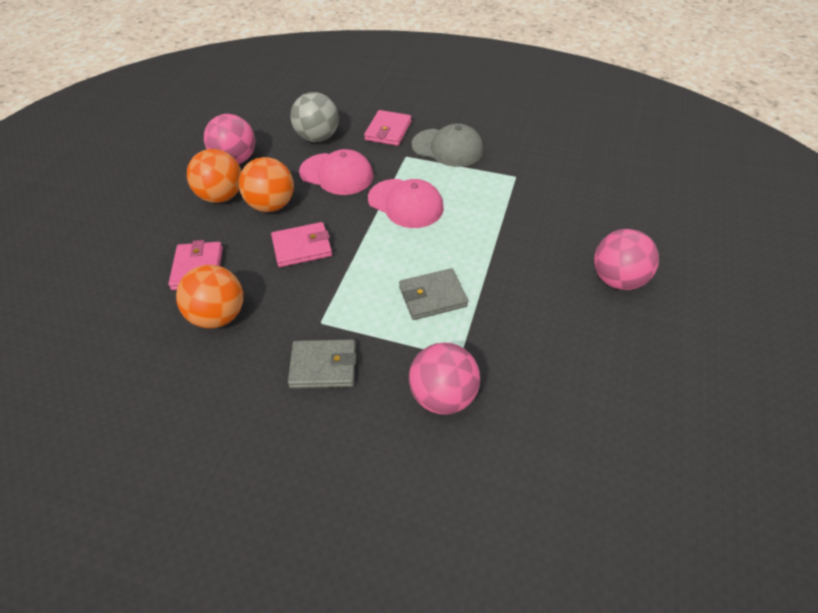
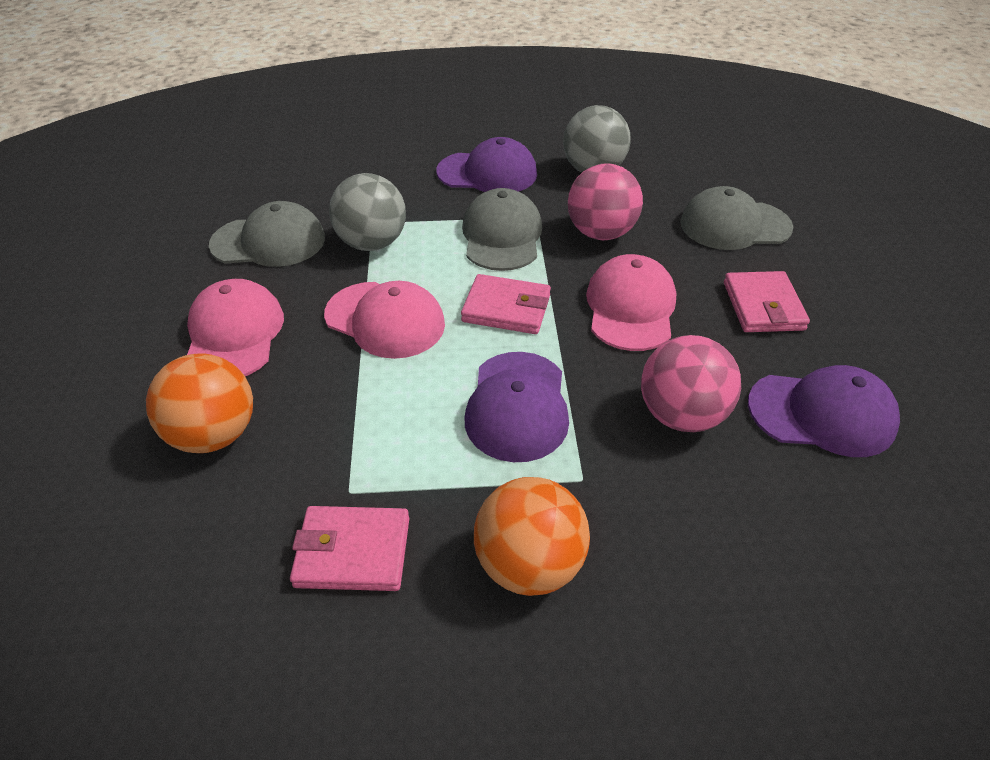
grey ball: 1 -> 2
grey cap: 1 -> 3
grey wallet: 2 -> 0
orange ball: 3 -> 2
pink ball: 3 -> 2
pink cap: 2 -> 3
purple cap: 0 -> 3

